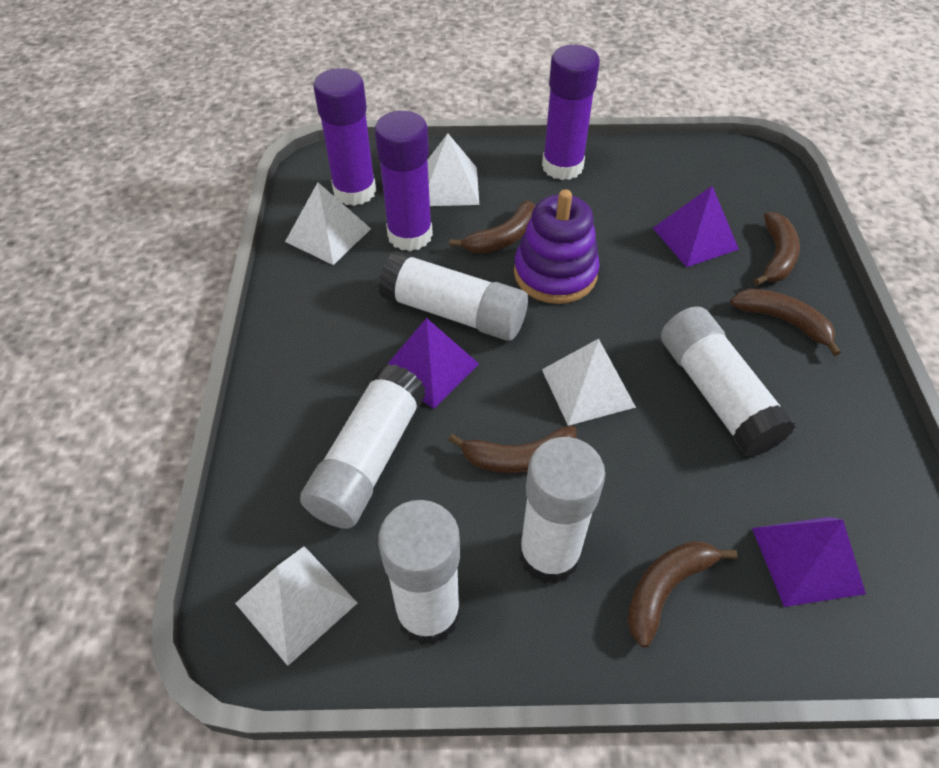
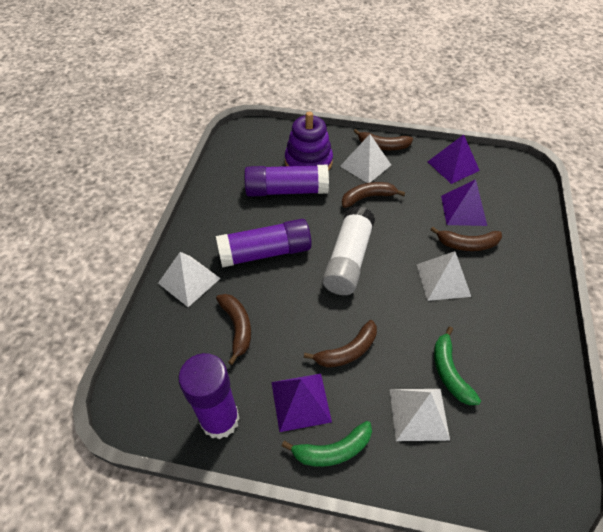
green banana: 0 -> 2
white glue stick: 5 -> 1

